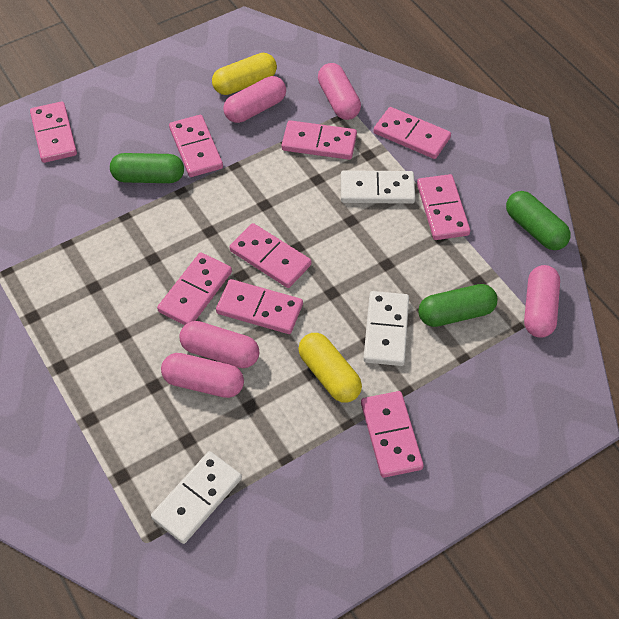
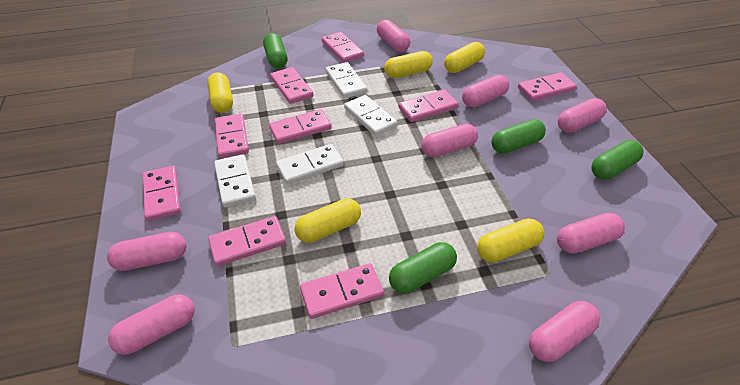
green capsule: 3 -> 4
pink capsule: 5 -> 8
white domino: 3 -> 4
yellow capsule: 2 -> 5

